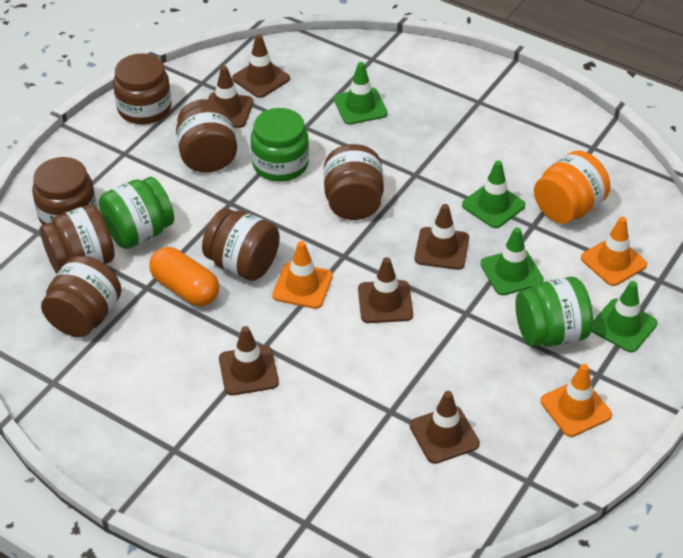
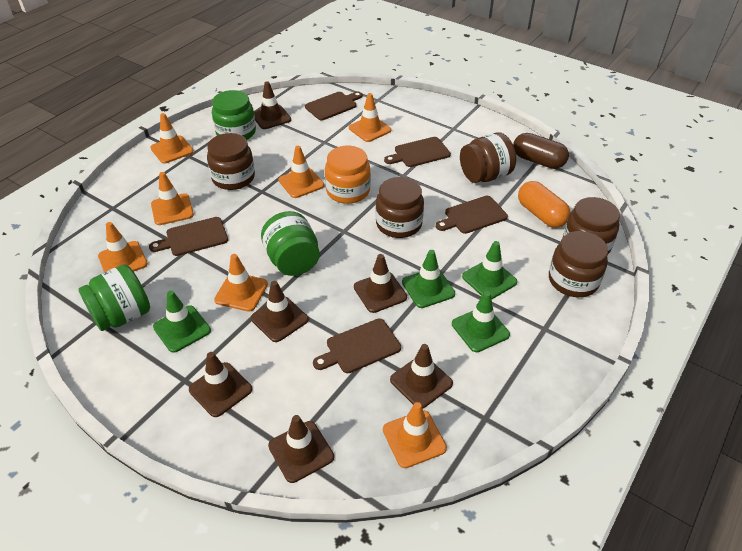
brown capsule: 0 -> 1
brown cutting board: 0 -> 5
brown jar: 7 -> 5
orange traffic cone: 3 -> 7

